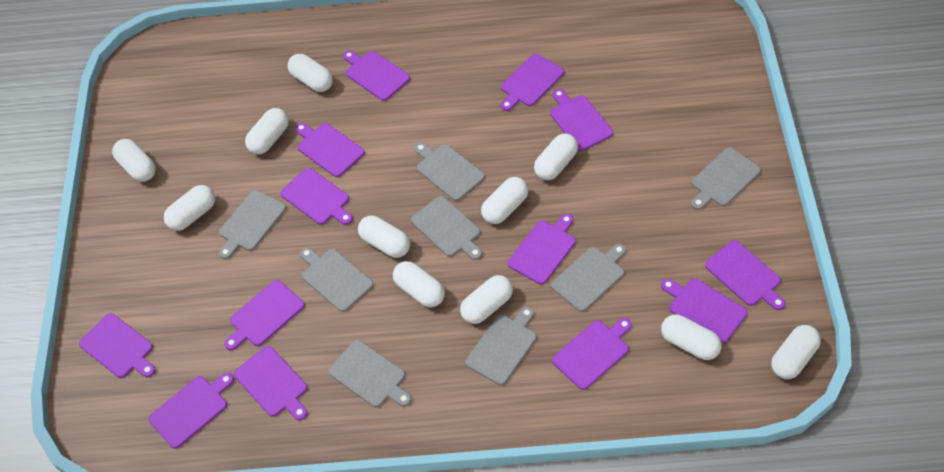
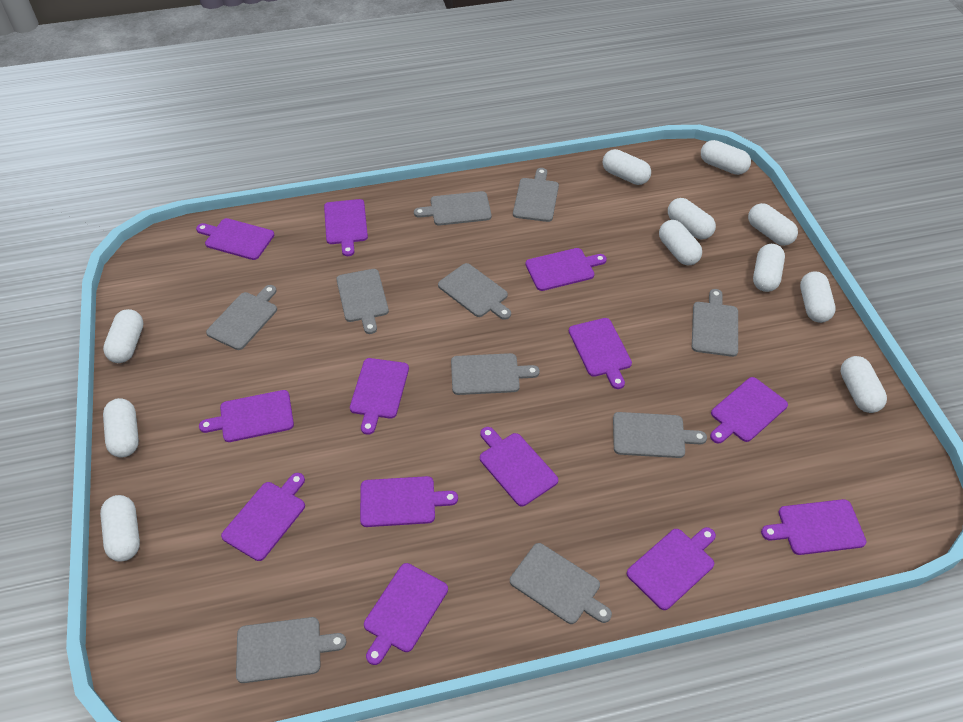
grey cutting board: 8 -> 10

